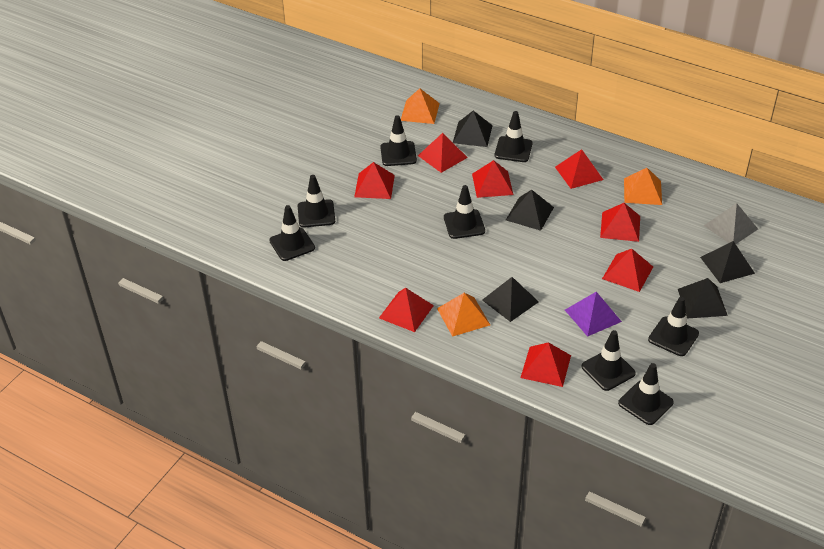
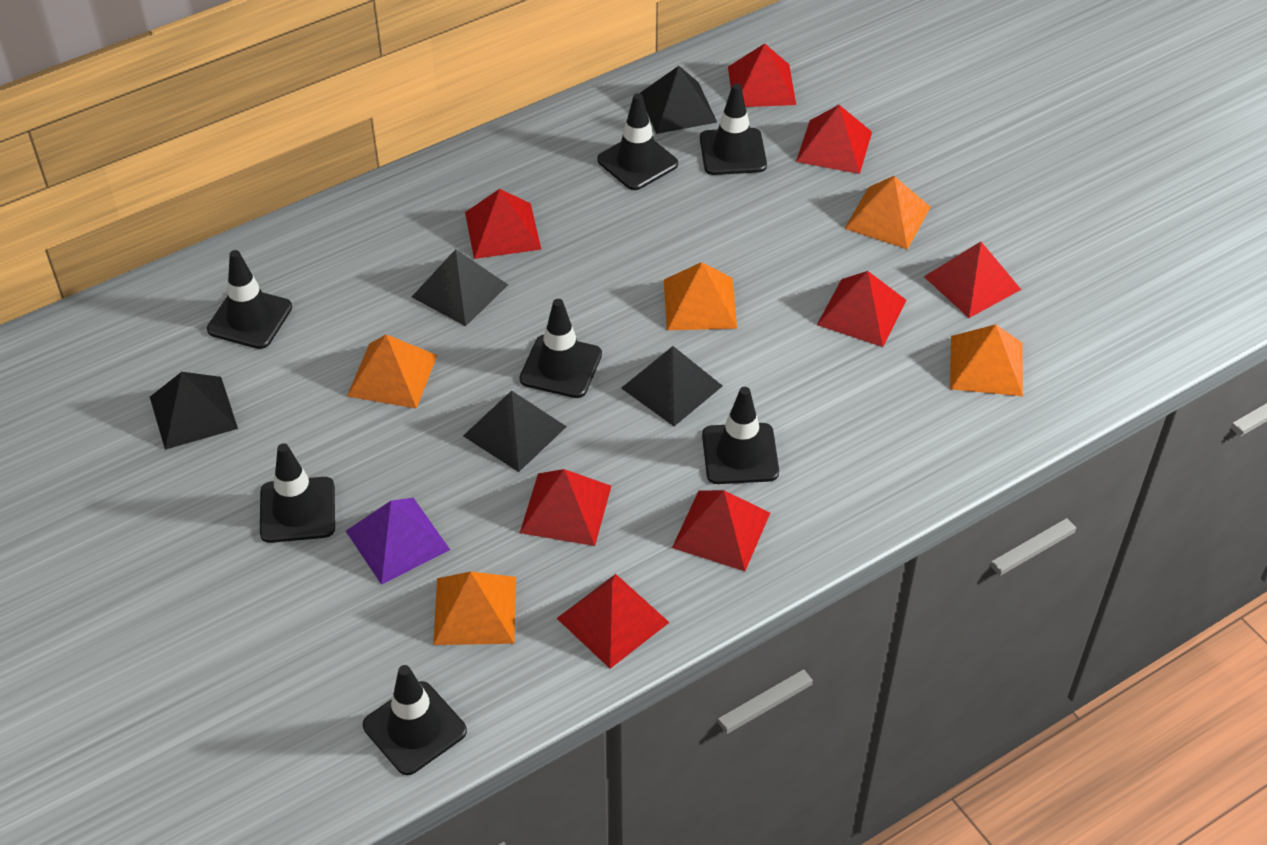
black traffic cone: 8 -> 7
grey pyramid: 1 -> 0
orange pyramid: 3 -> 5

